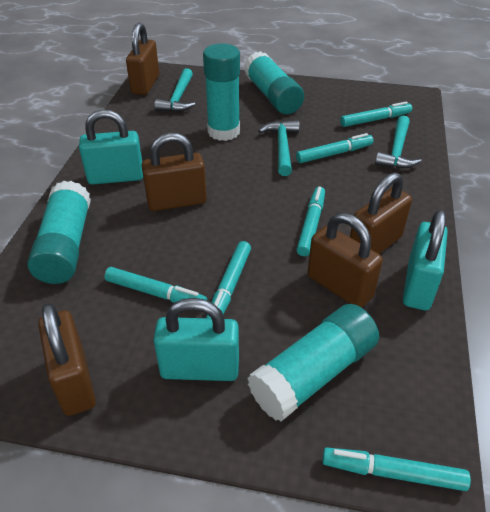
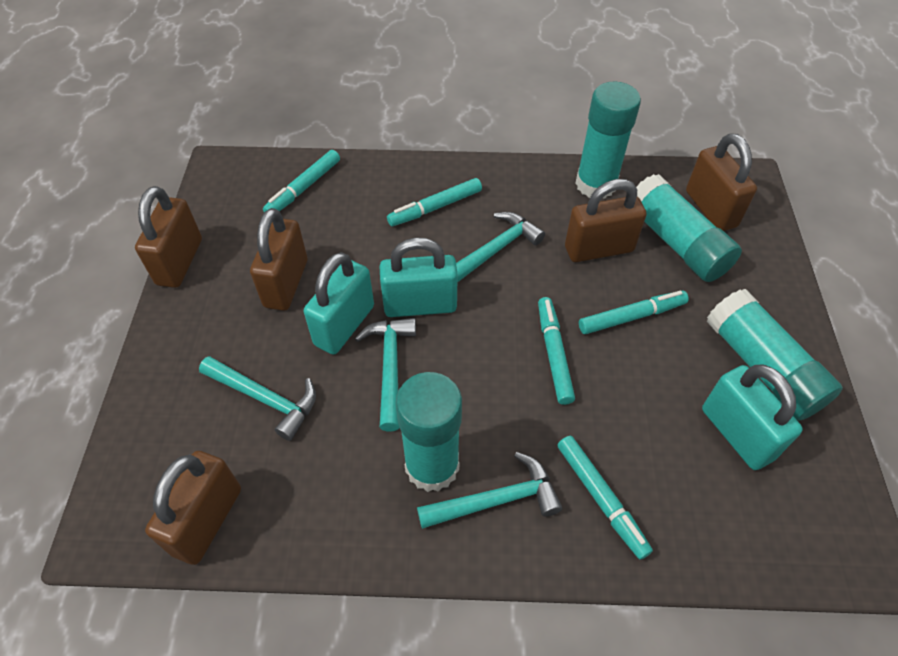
turquoise hammer: 3 -> 4
turquoise marker: 6 -> 5

